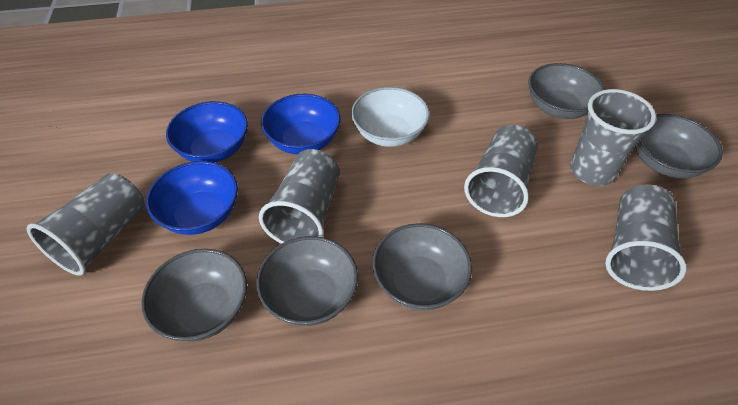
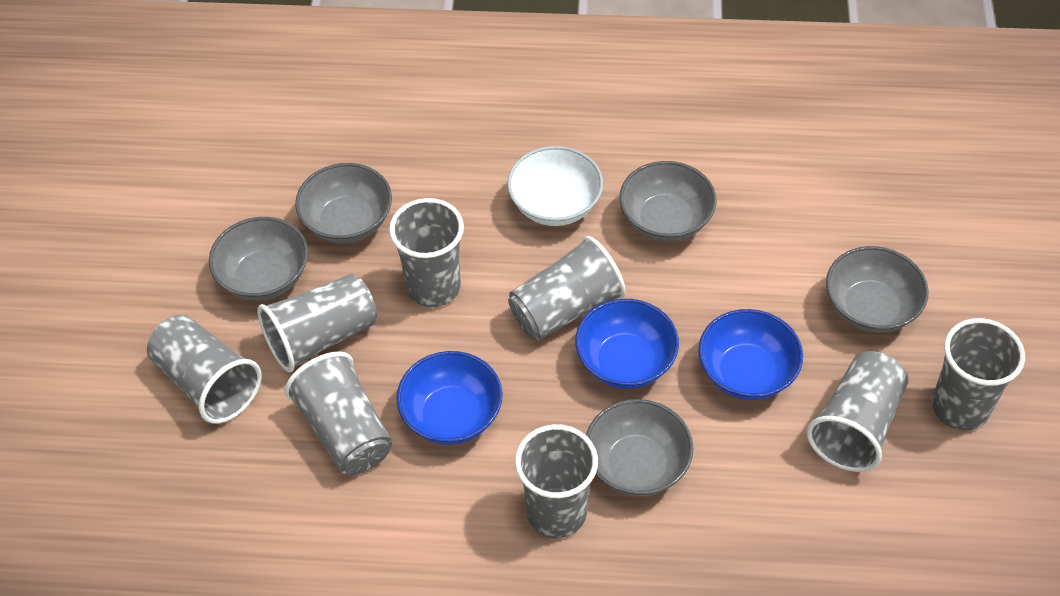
grey cup: 5 -> 8

